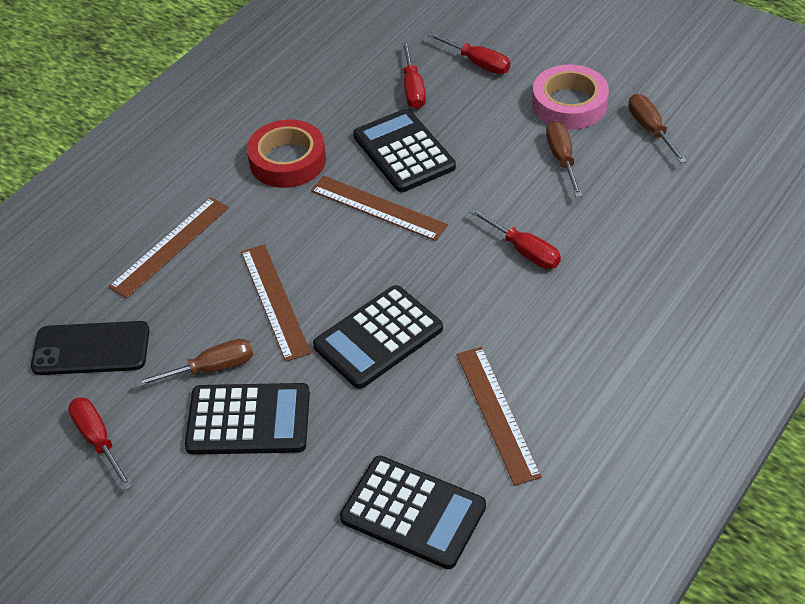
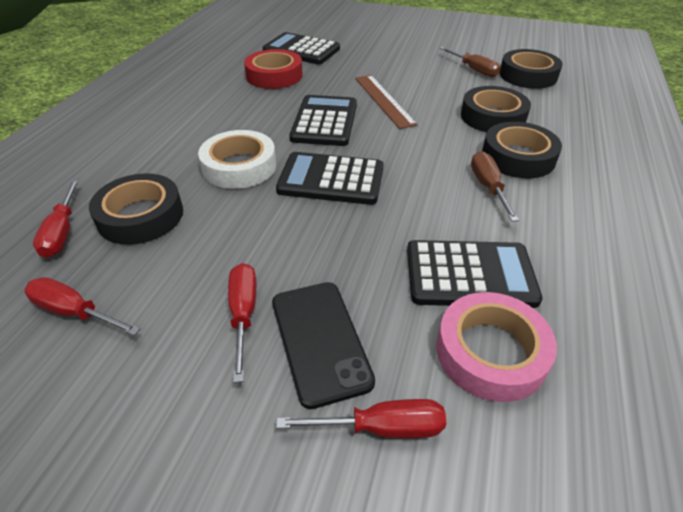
black tape: 0 -> 4
brown ruler: 4 -> 1
brown screwdriver: 3 -> 2
white tape: 0 -> 1

